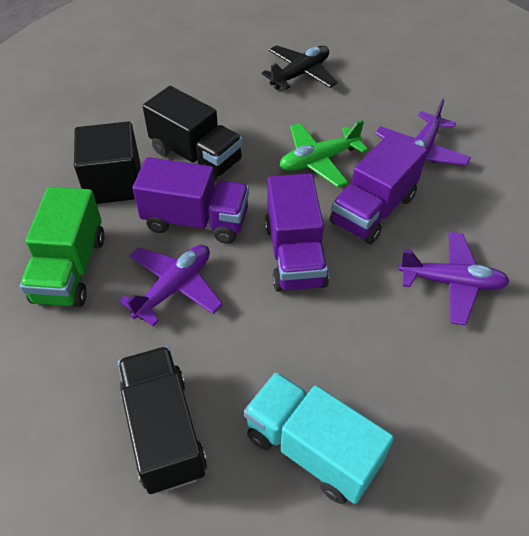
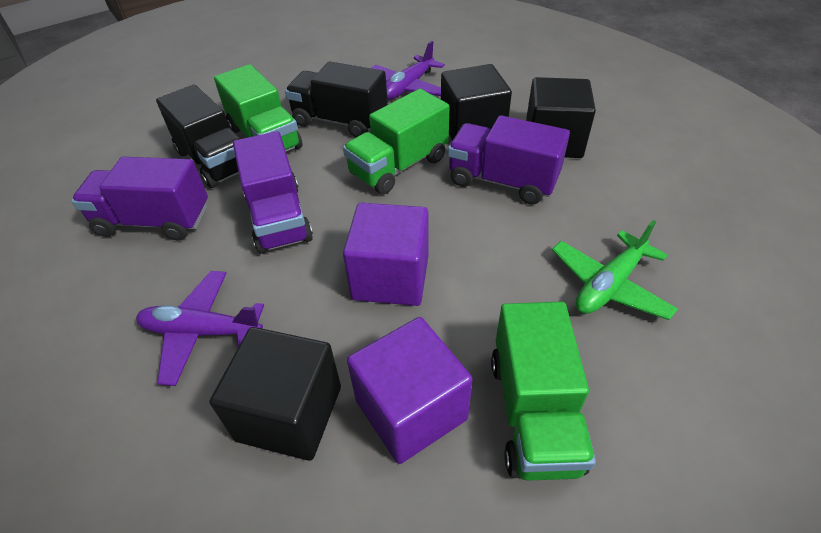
black cube: 1 -> 3
black plane: 1 -> 0
green truck: 1 -> 3
purple cube: 0 -> 2
purple plane: 3 -> 2
turquoise truck: 1 -> 0

